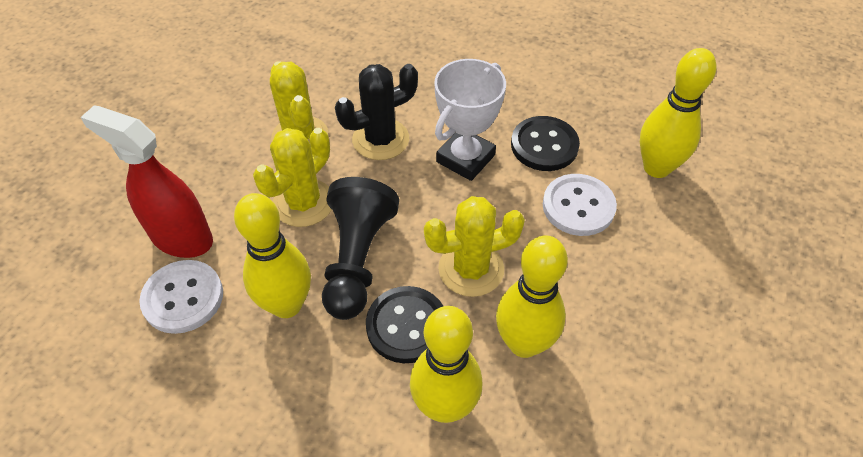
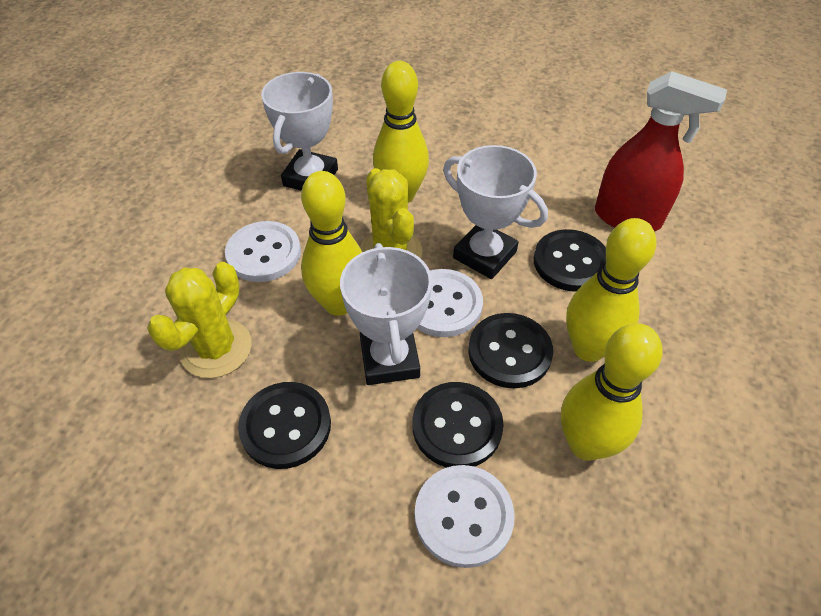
black button: 2 -> 4
black cactus: 1 -> 0
black pawn: 1 -> 0
white button: 2 -> 3
white trophy: 1 -> 3
yellow cactus: 3 -> 2

